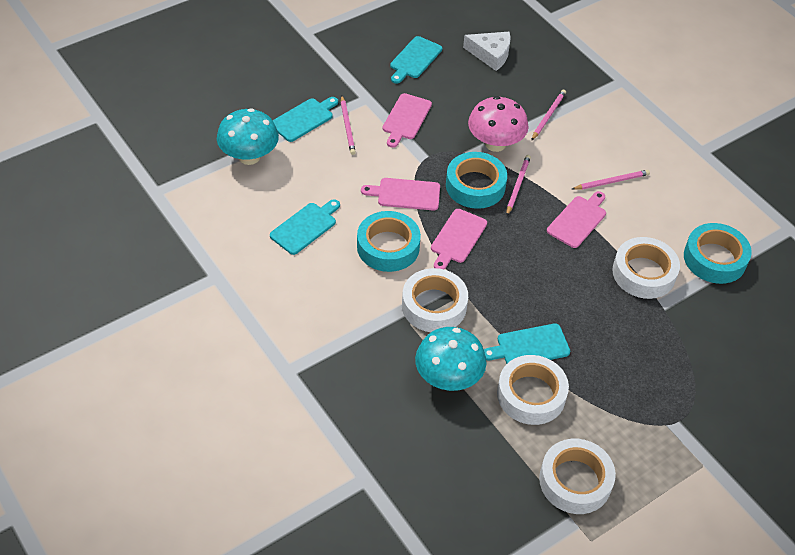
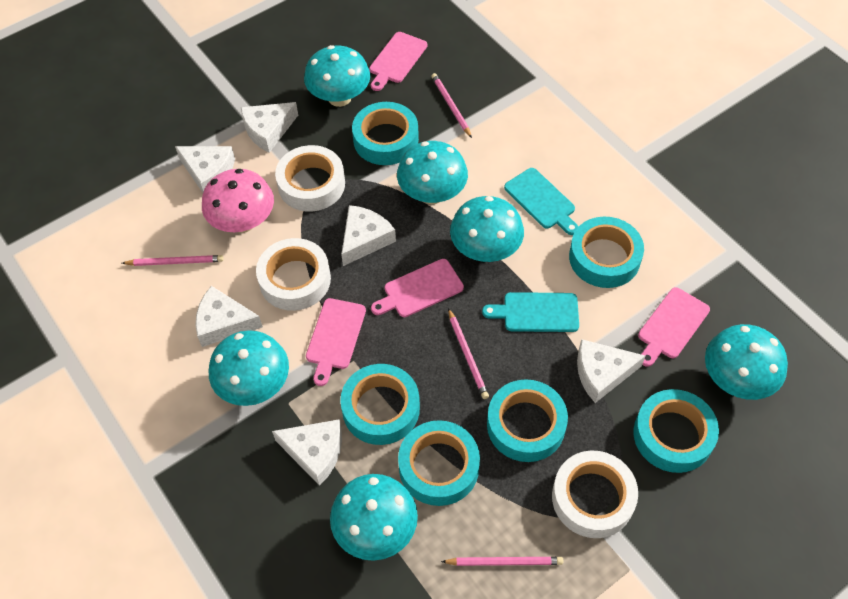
turquoise cutting board: 4 -> 2
turquoise mushroom: 2 -> 6
turquoise tape: 3 -> 6
white cheese: 1 -> 6
white tape: 4 -> 3

